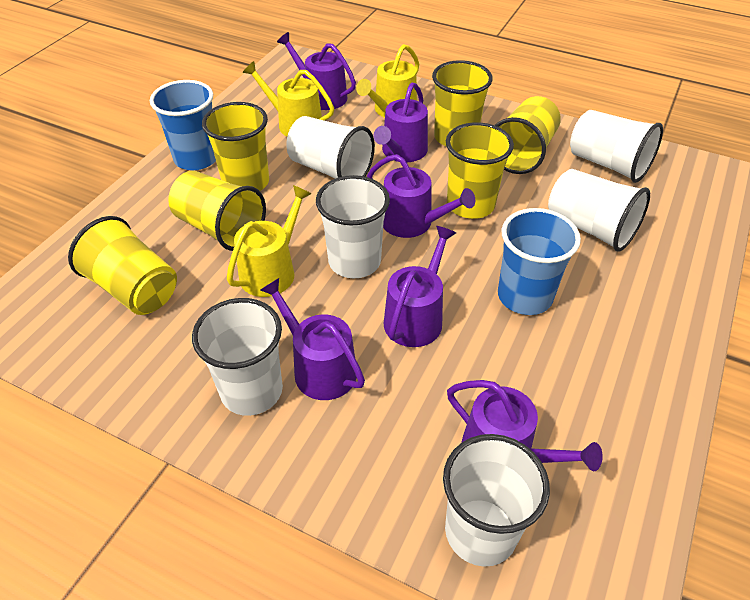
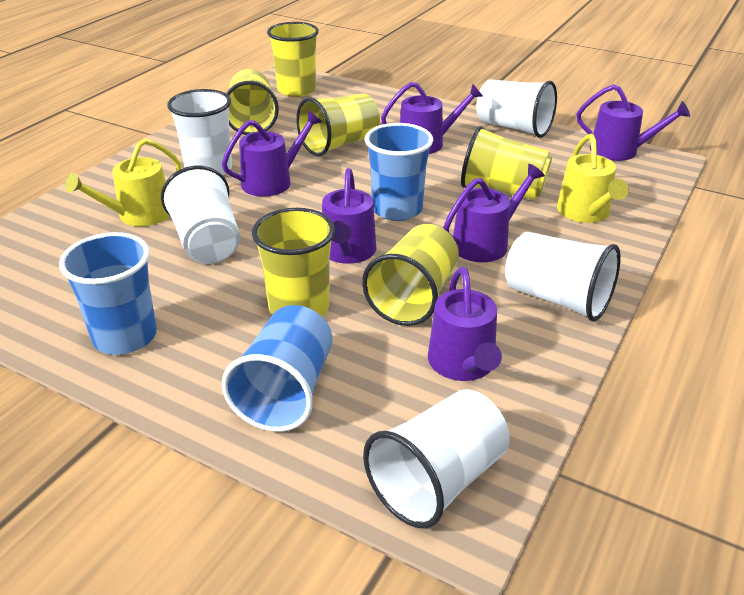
blue cup: 2 -> 3
white cup: 6 -> 5
yellow watering can: 3 -> 2

